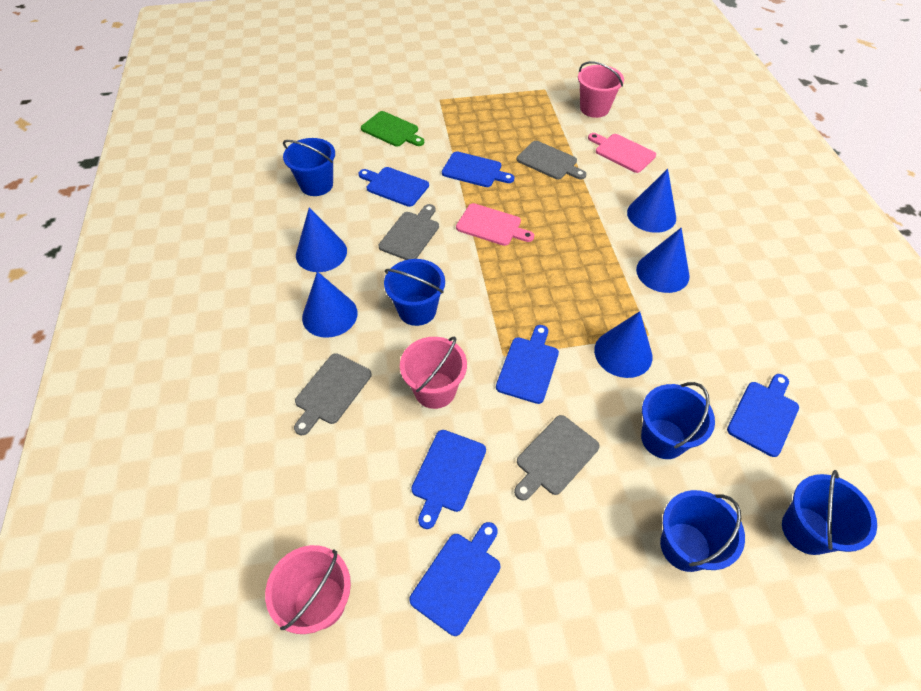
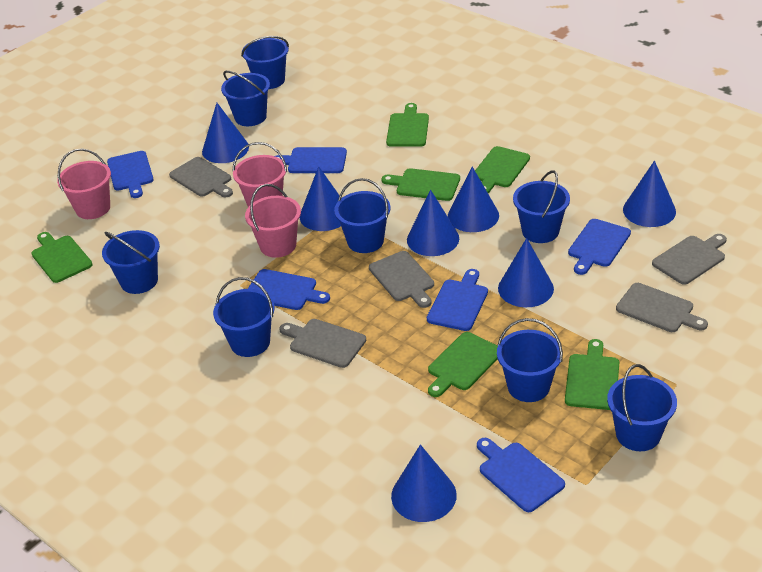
blue bucket: 5 -> 8
blue cone: 5 -> 7
green cutting board: 1 -> 6
grey cutting board: 4 -> 5
pink cutting board: 2 -> 0

